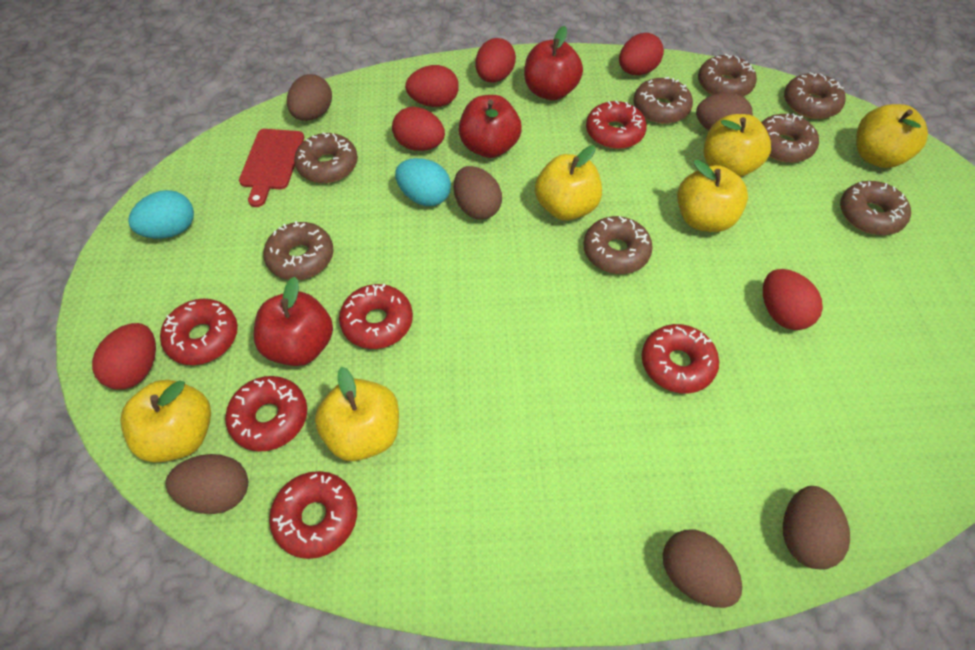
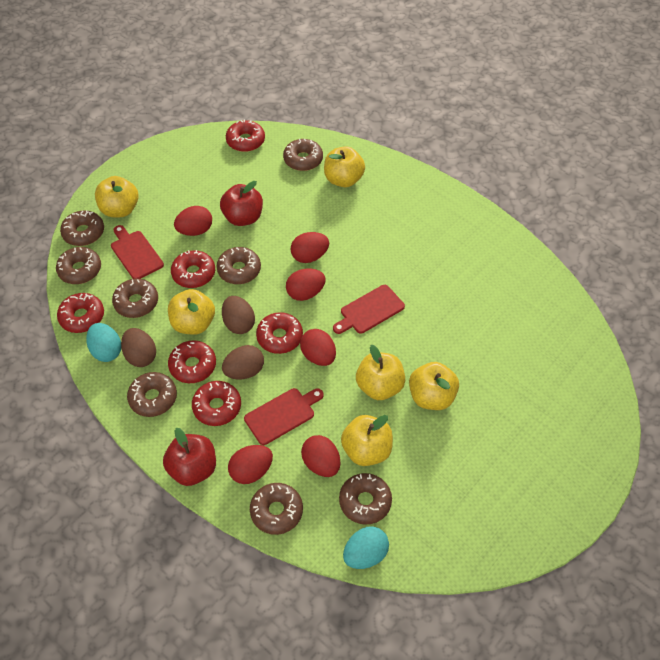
brown egg: 6 -> 3
red apple: 3 -> 2
red cutting board: 1 -> 3

